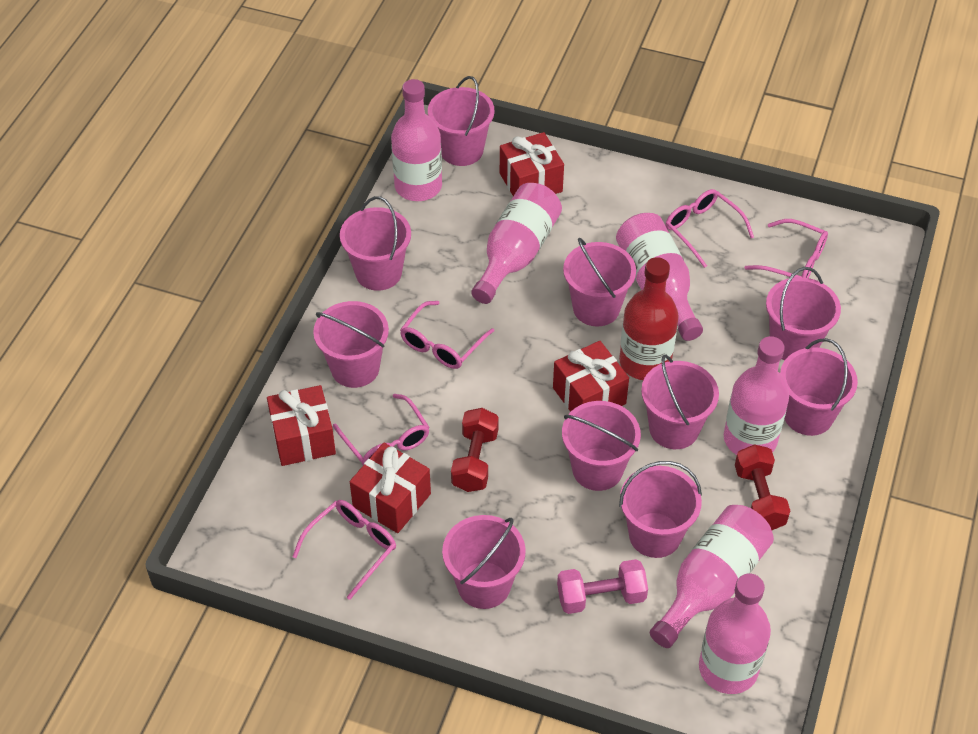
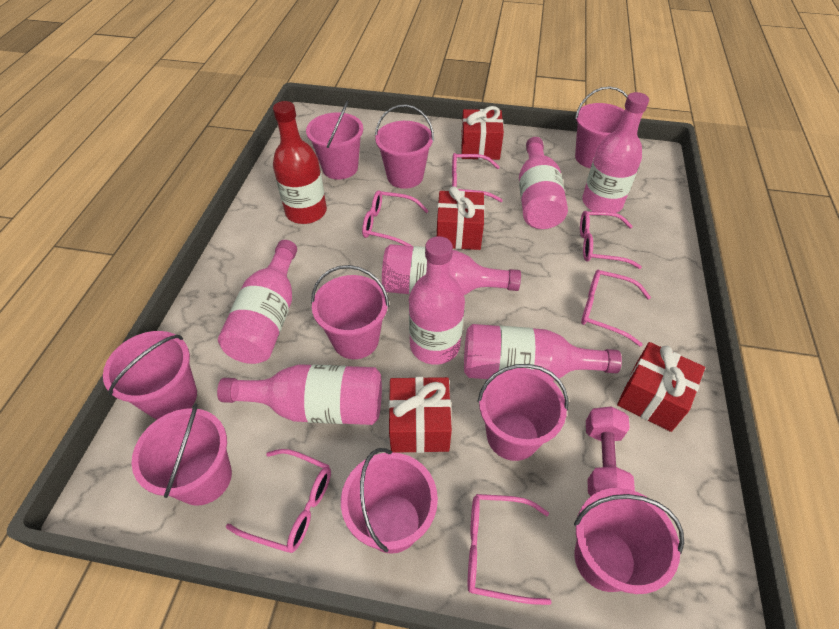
pink bottle: 6 -> 7
pink bucket: 10 -> 9
pink glasses: 5 -> 6
red dumbbell: 2 -> 0

